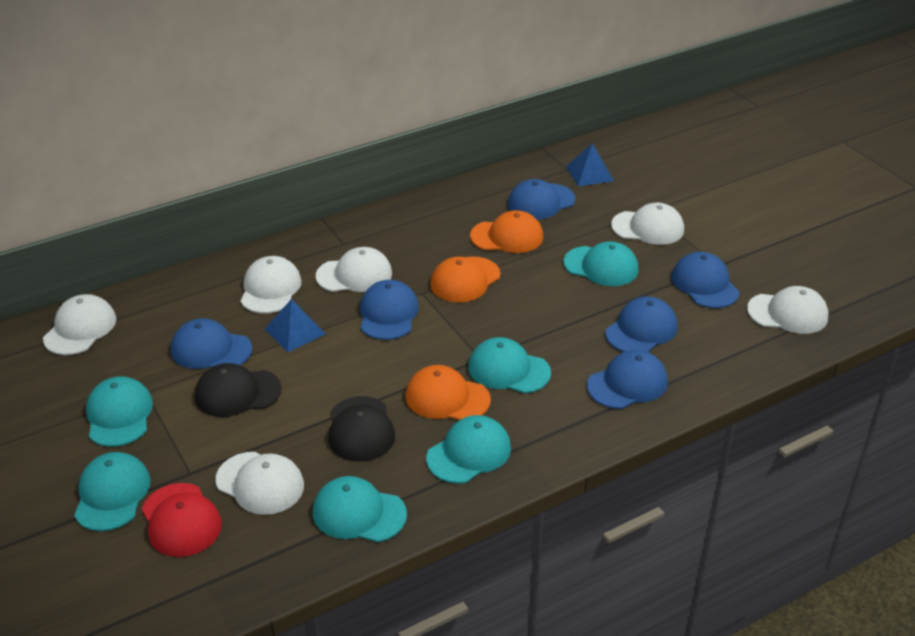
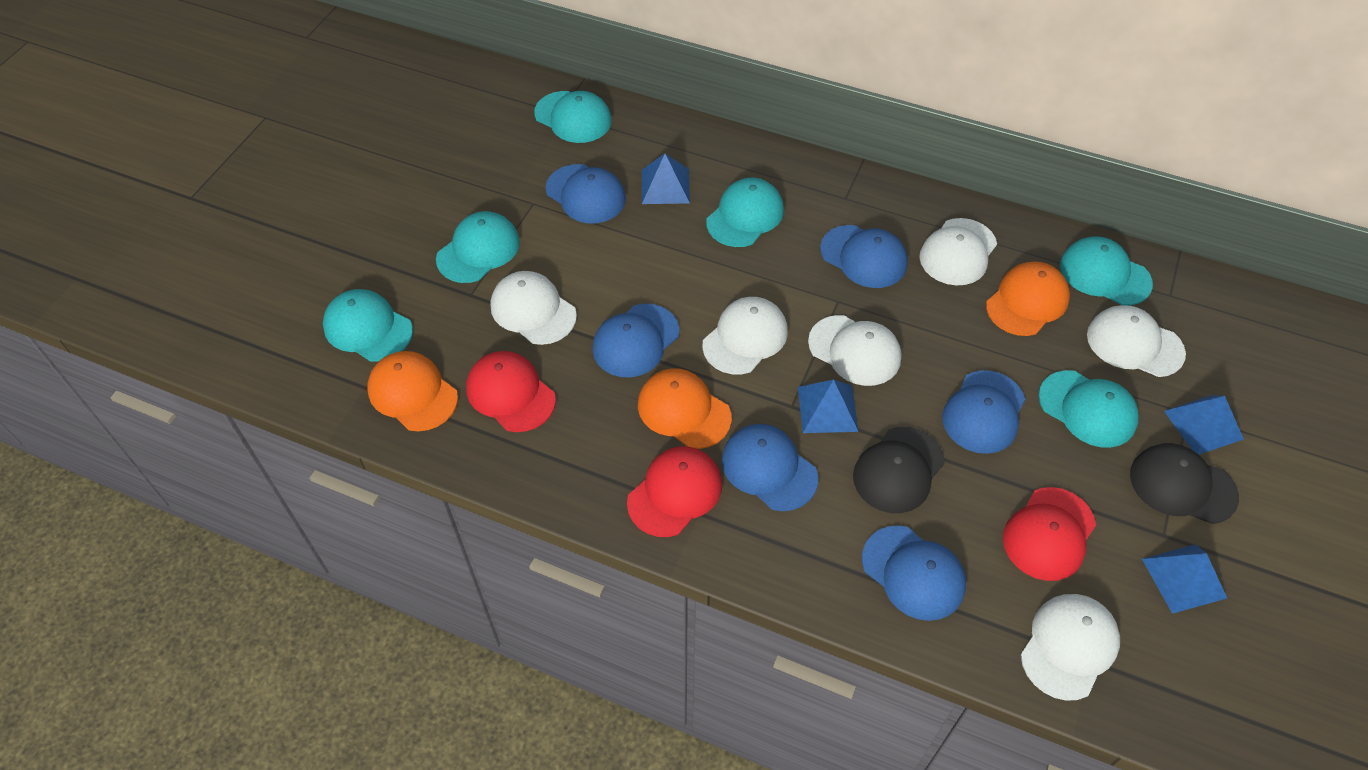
blue pyramid: 2 -> 4
red cap: 1 -> 3

